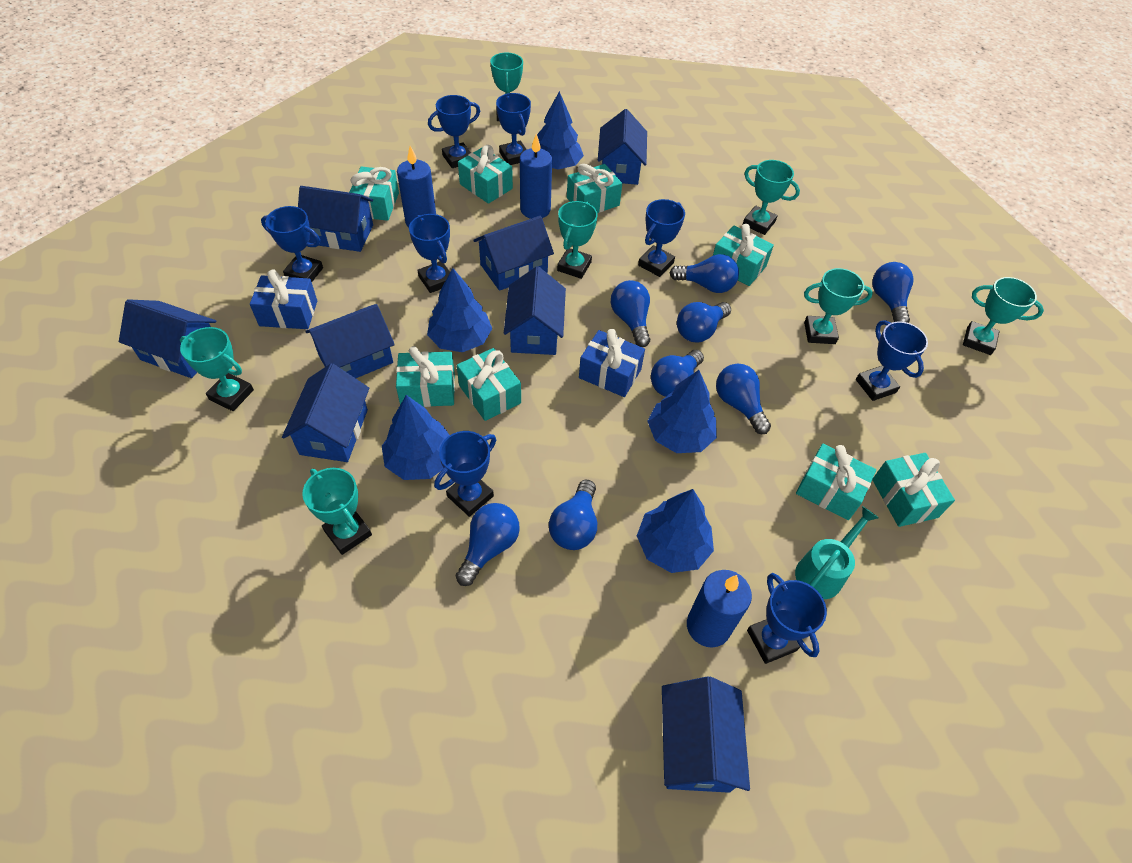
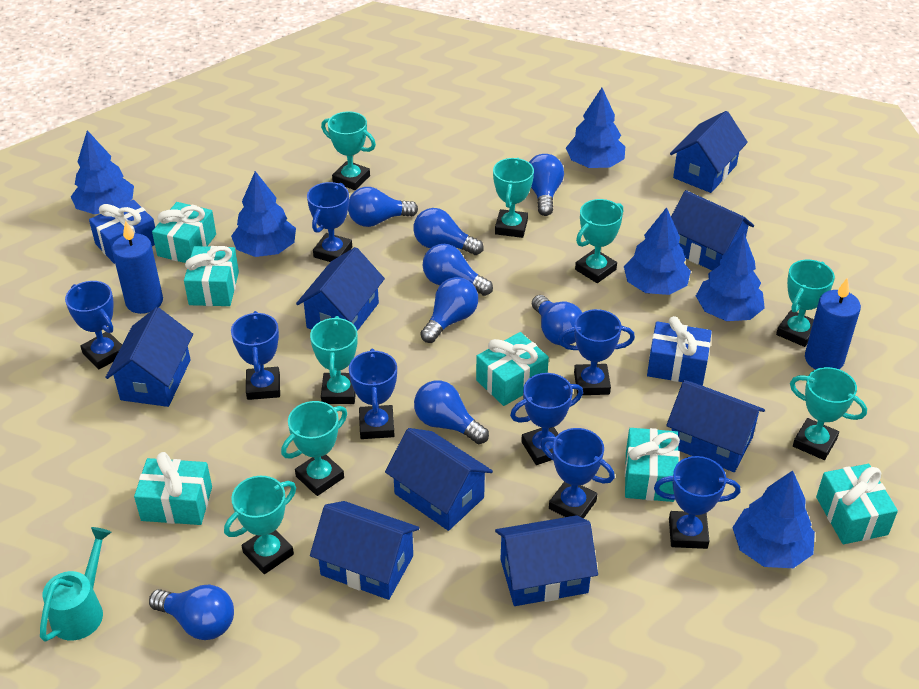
blue candle: 3 -> 2
blue tree: 5 -> 6
turquoise gift: 8 -> 6
turquoise trophy: 7 -> 8

